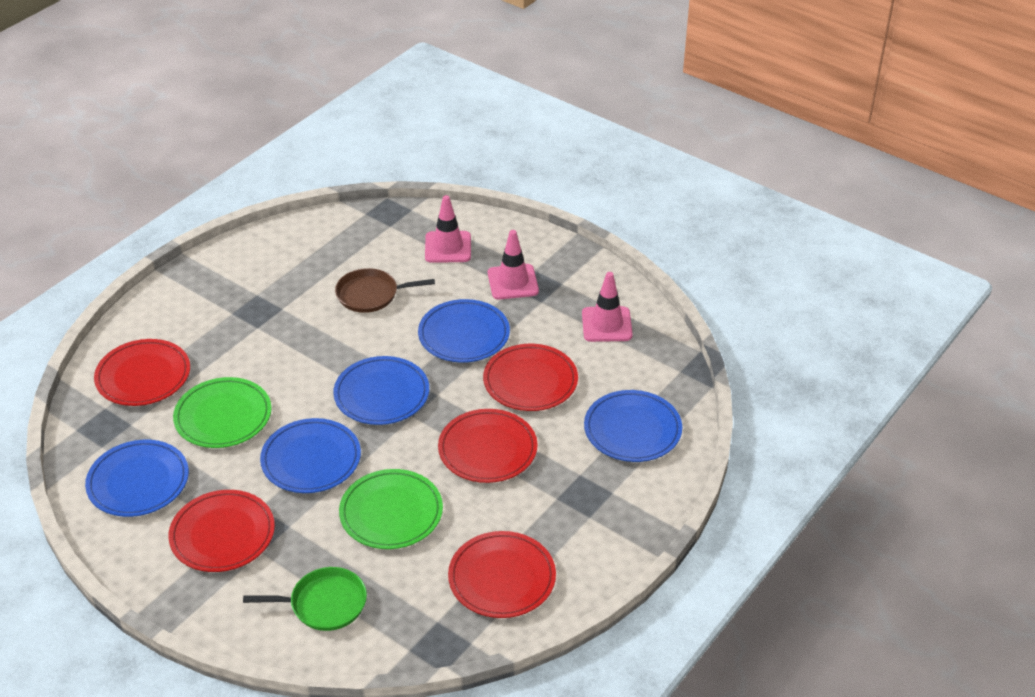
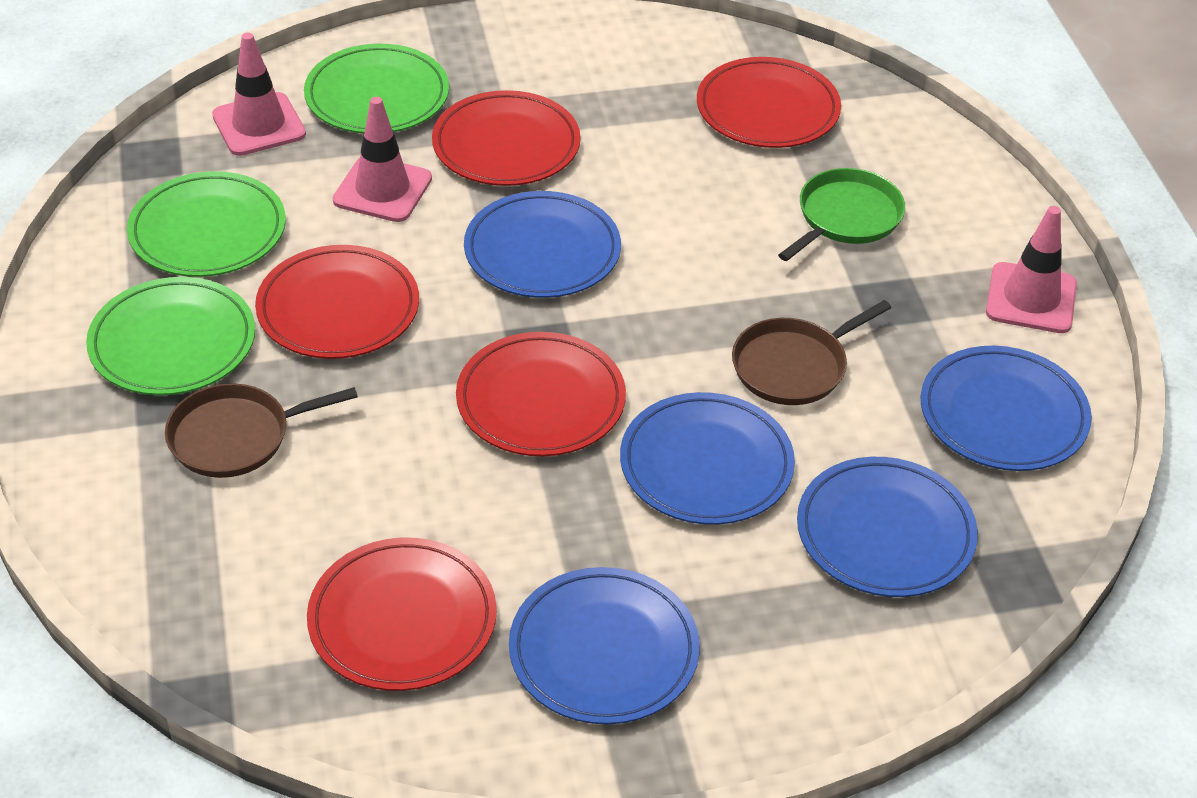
brown pan: 1 -> 2
green plate: 2 -> 3

